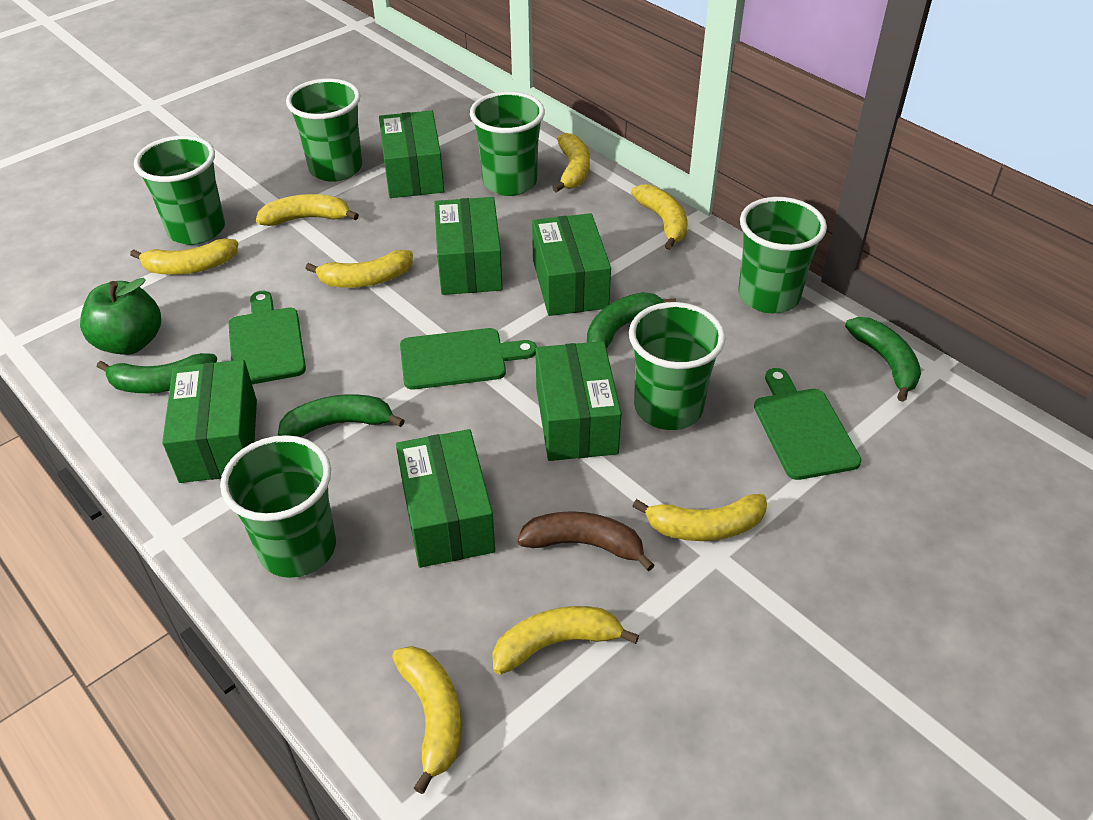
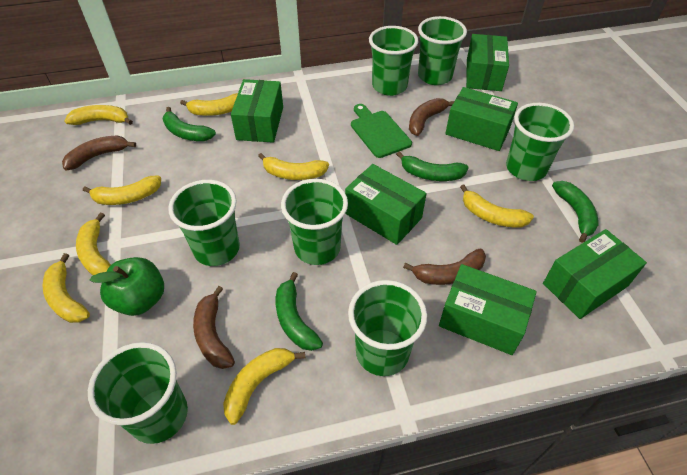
brown banana: 1 -> 4
green cup: 6 -> 7
green cutting board: 3 -> 1

